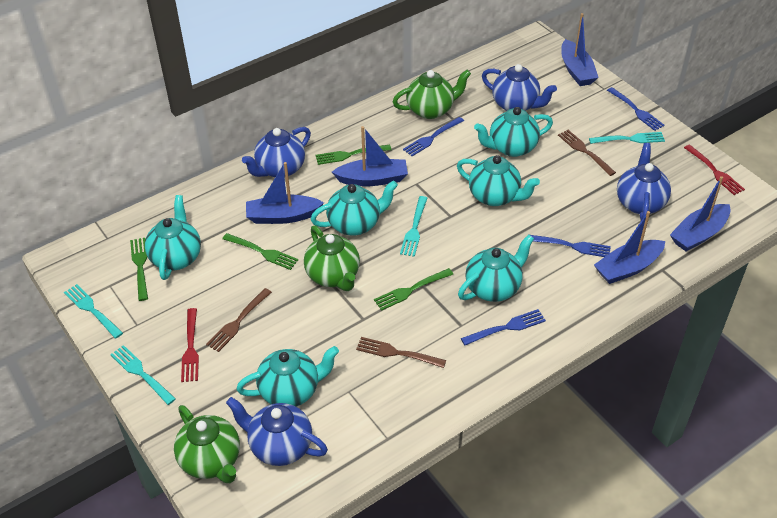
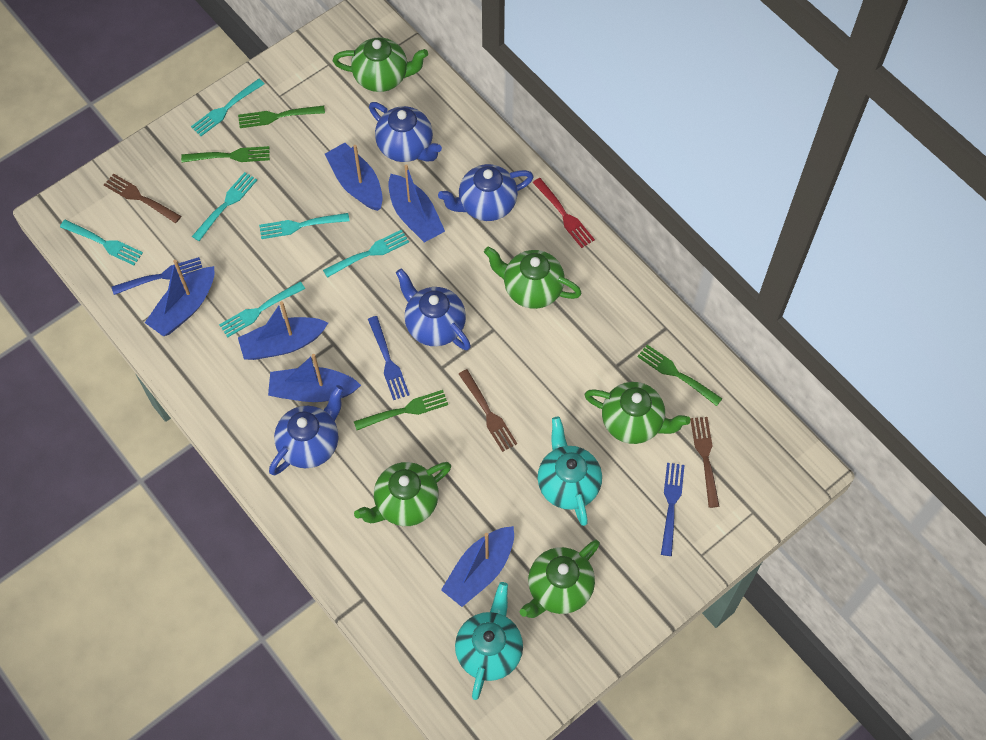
blue boat: 5 -> 6
blue fork: 4 -> 3
green teapot: 3 -> 5
red fork: 2 -> 1
turquoise fork: 4 -> 6
turquoise teapot: 6 -> 2

